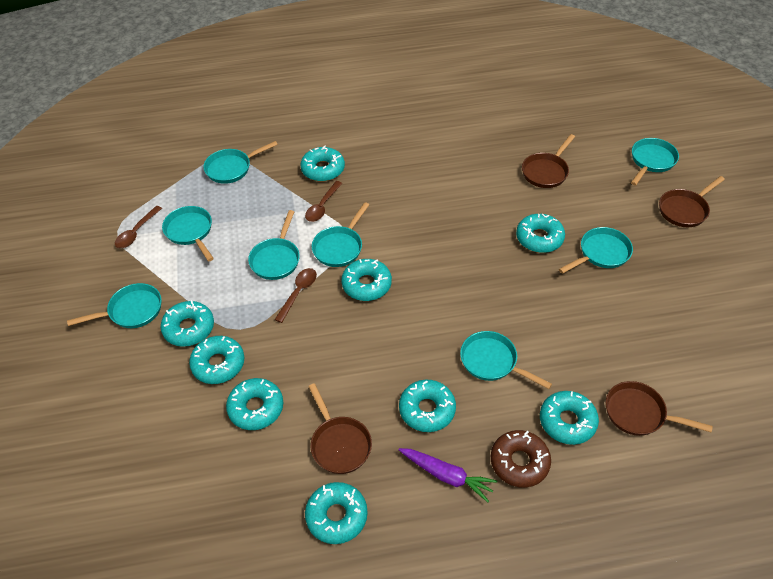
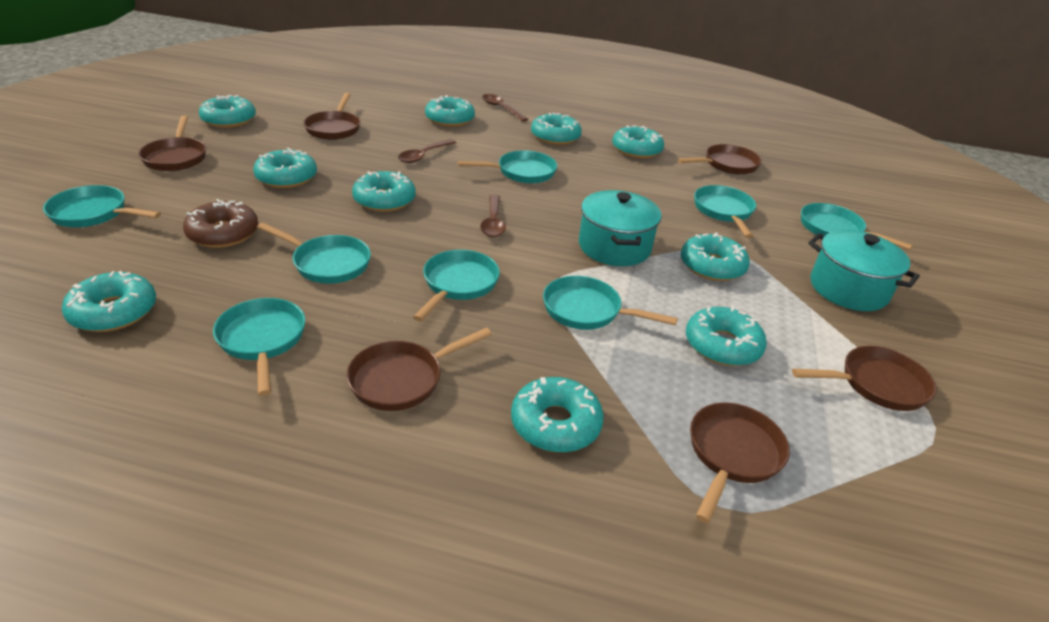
brown pan: 4 -> 6
purple carrot: 1 -> 0
turquoise donut: 9 -> 10
turquoise pot: 0 -> 2

